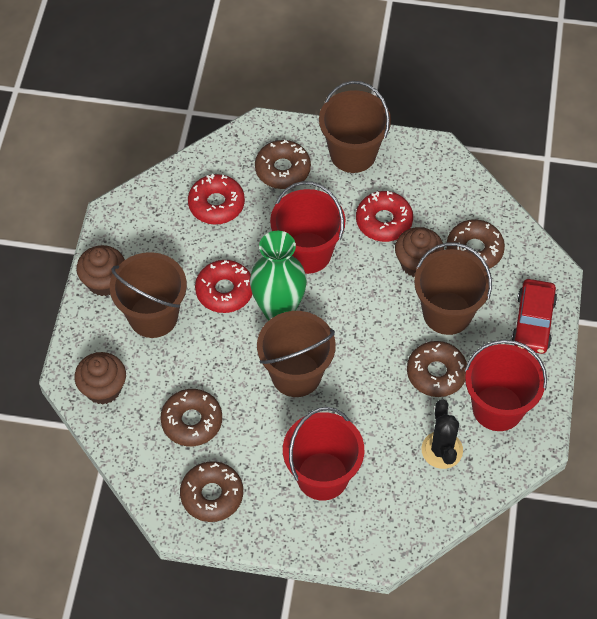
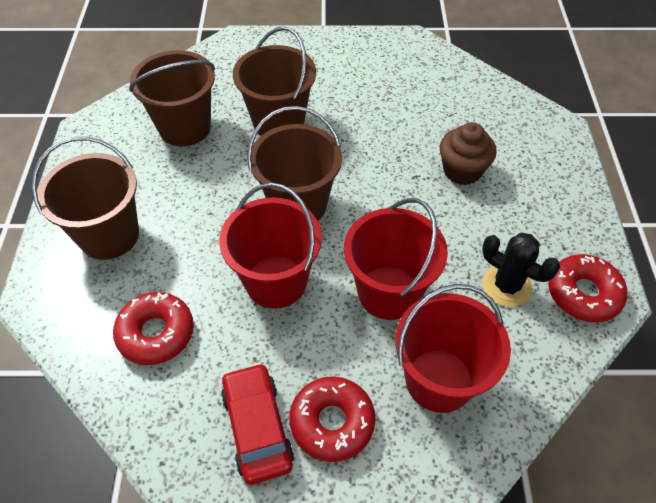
brown cupcake: 3 -> 1
brown donut: 5 -> 0
green vase: 1 -> 0

